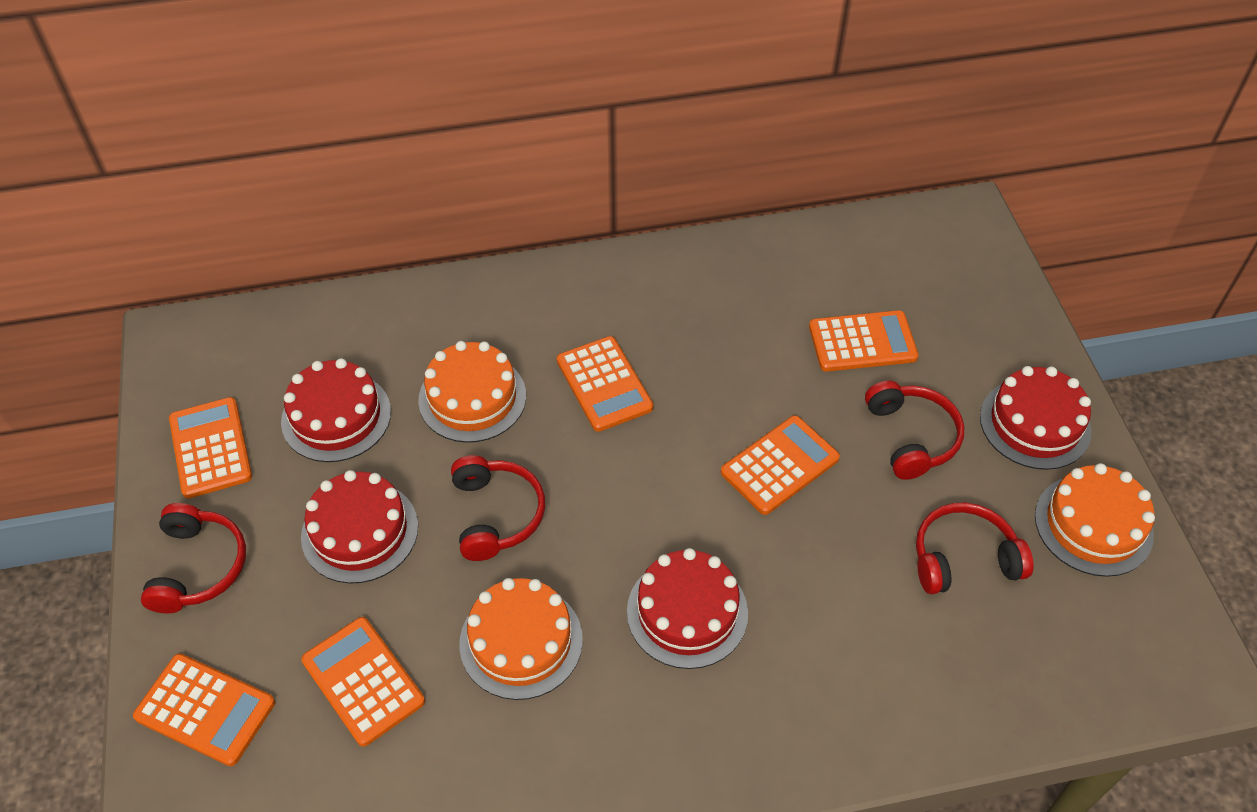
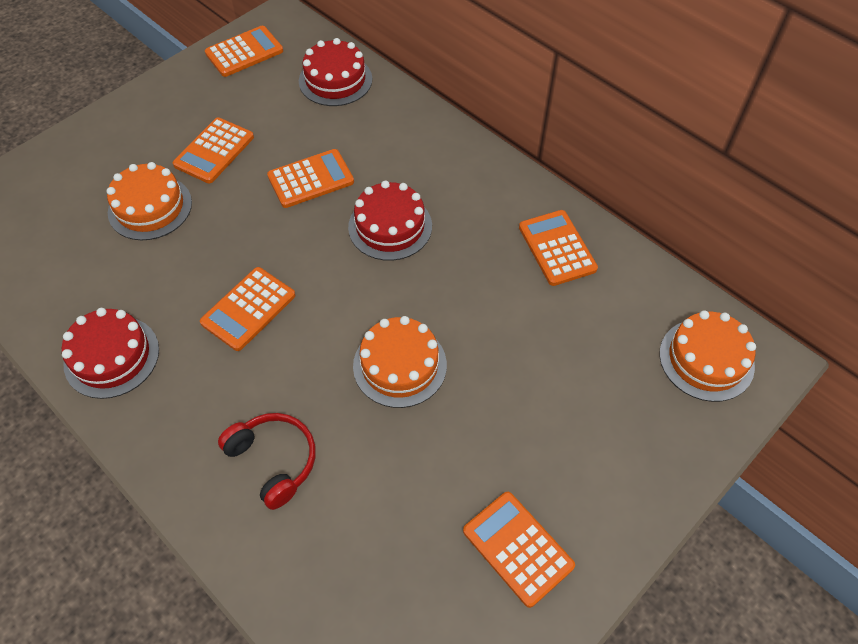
red cake: 4 -> 3
red headphones: 4 -> 1

